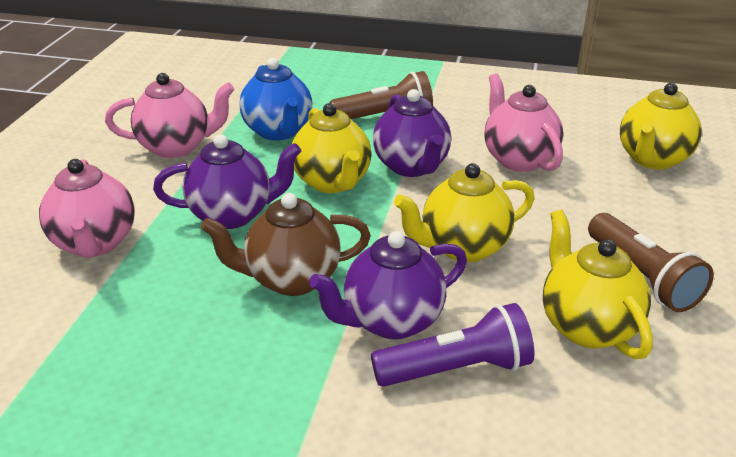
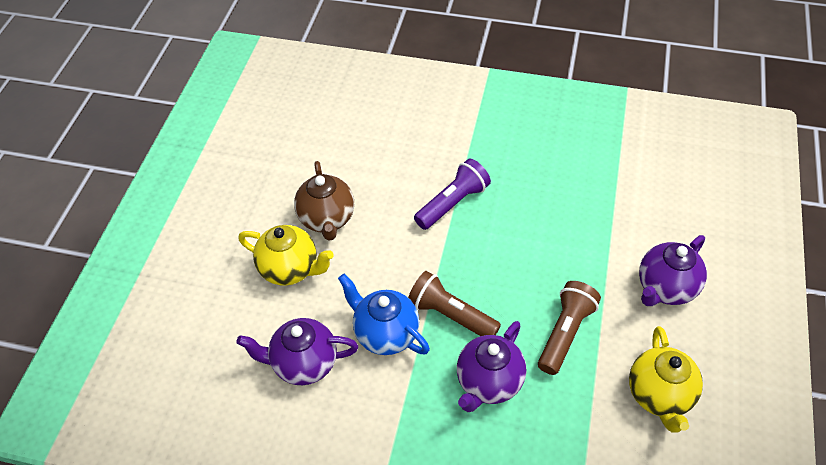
pink teapot: 3 -> 0
yellow teapot: 4 -> 2

